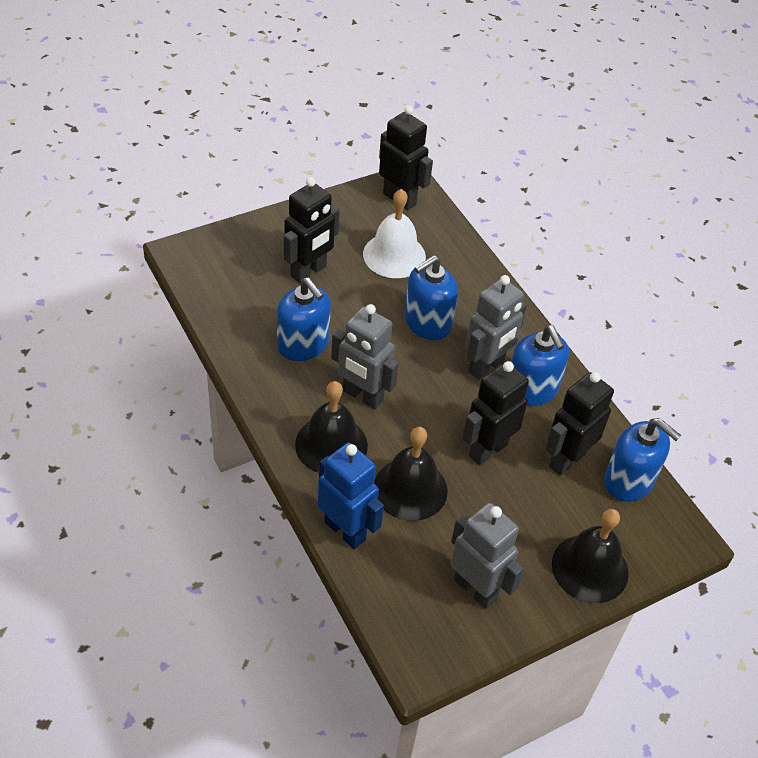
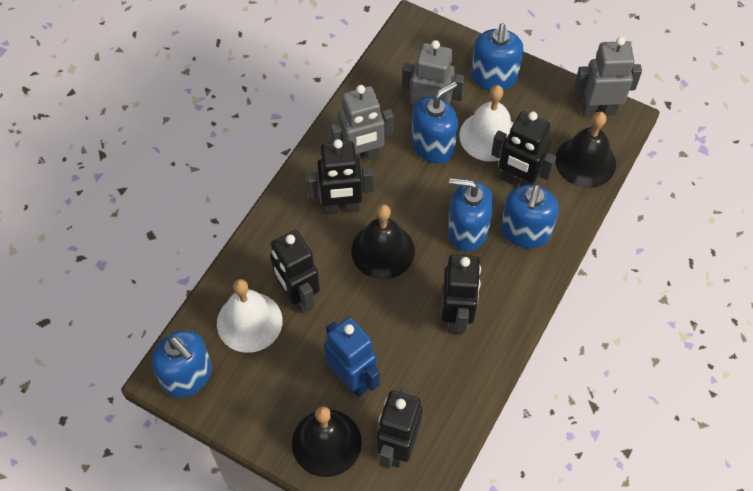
black robot: 4 -> 5
blue soap dispenser: 4 -> 5
white bell: 1 -> 2

